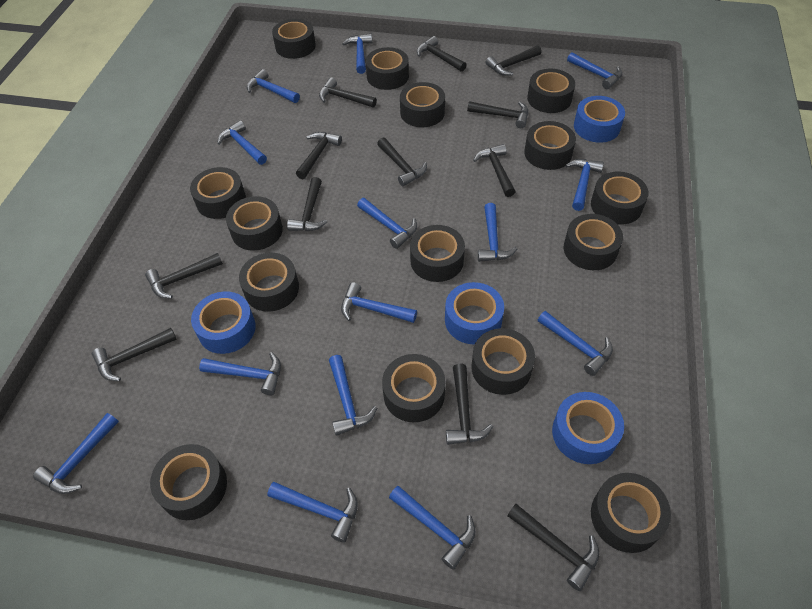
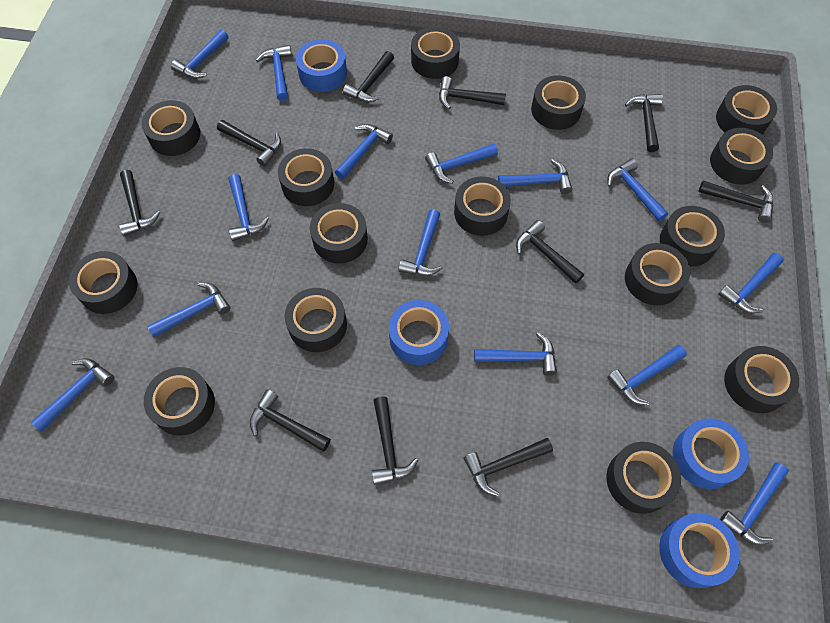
black hammer: 12 -> 10

